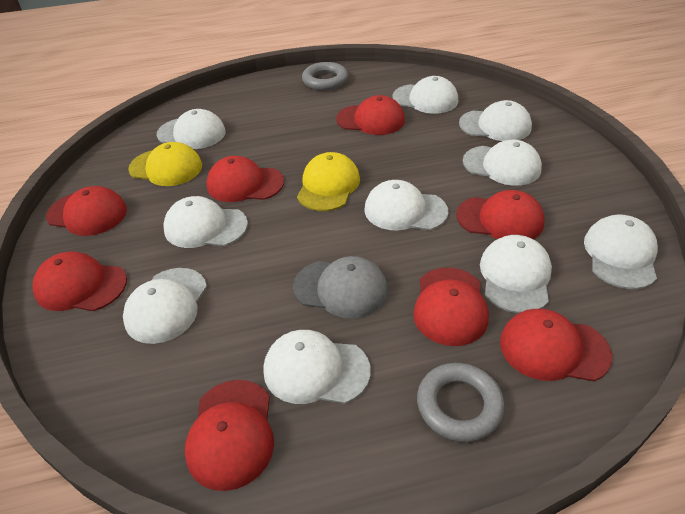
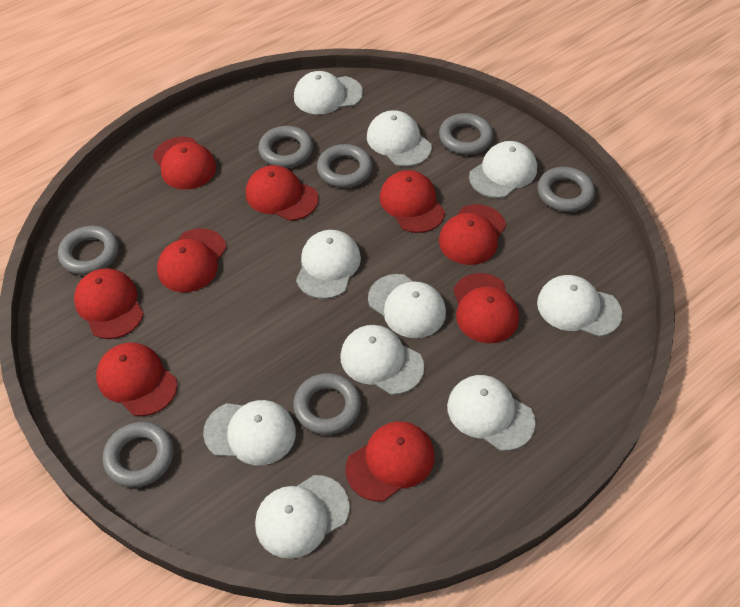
grey cap: 1 -> 0
grey ring: 2 -> 7
red cap: 8 -> 9
yellow cap: 2 -> 0

